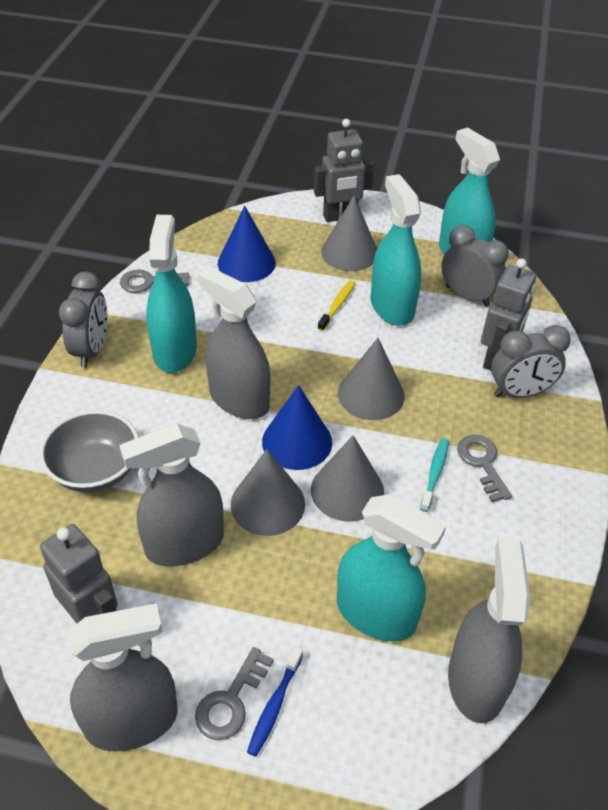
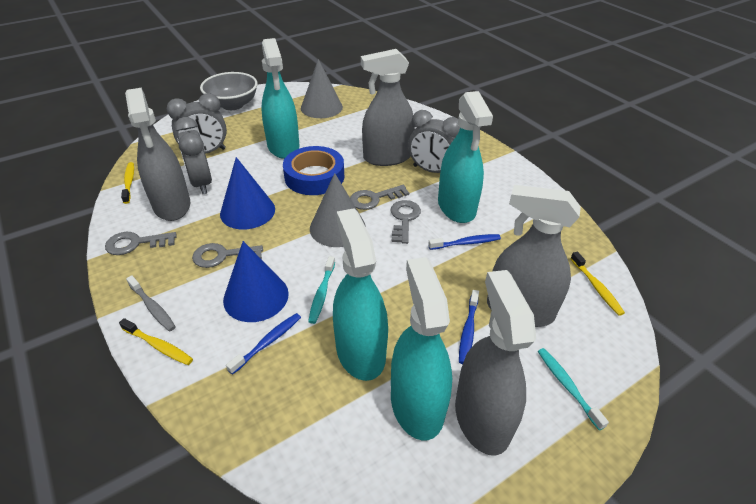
blue tape: 0 -> 1
blue toothbrush: 1 -> 3
grey cone: 4 -> 2
grey key: 3 -> 4
grey robot: 3 -> 0
grey toothbrush: 0 -> 1
turquoise toothbrush: 1 -> 2
yellow toothbrush: 1 -> 3

